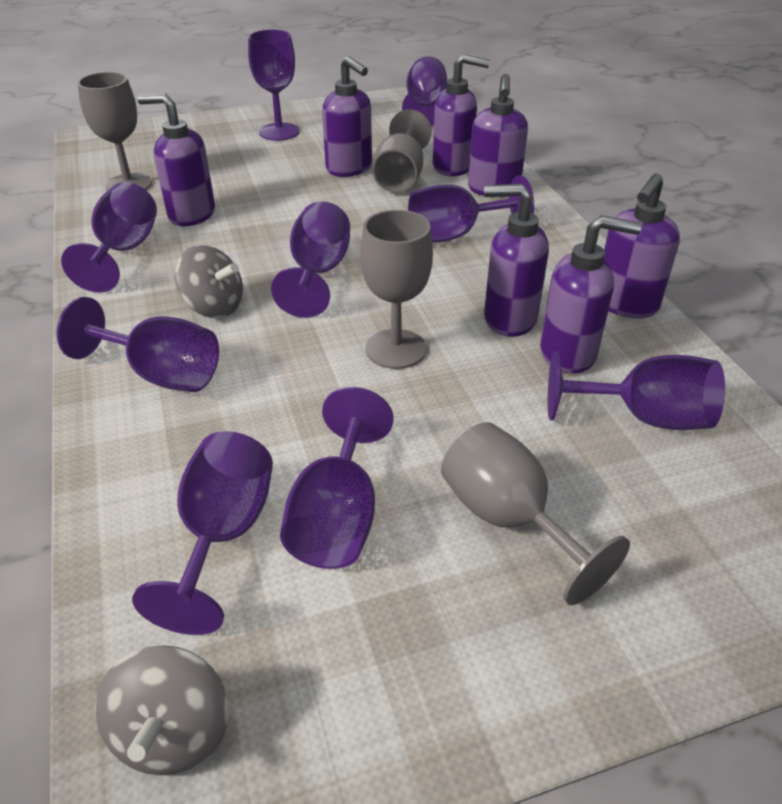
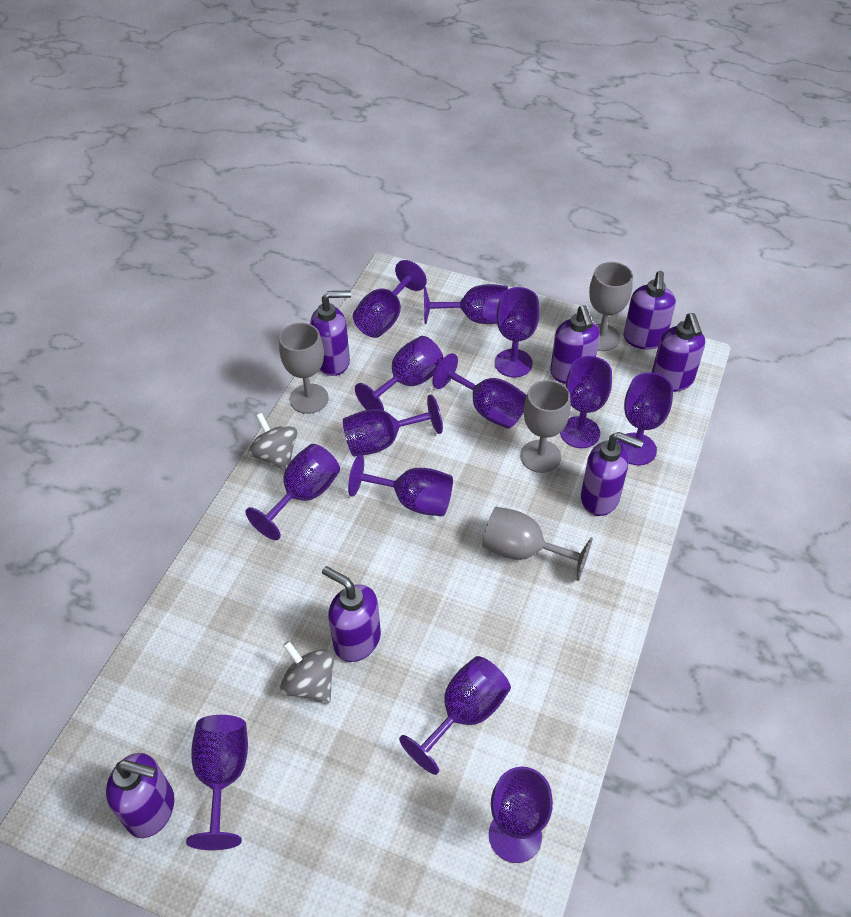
purple goblet: 9 -> 13

